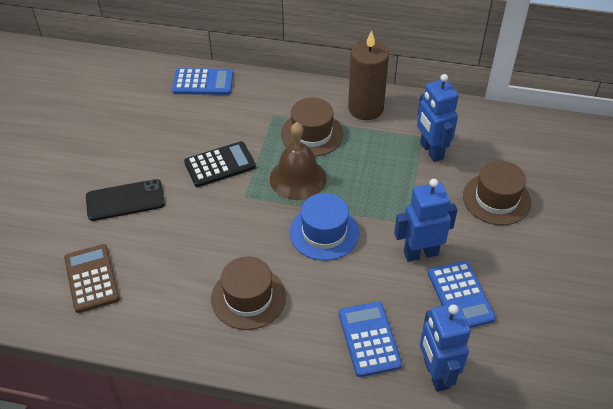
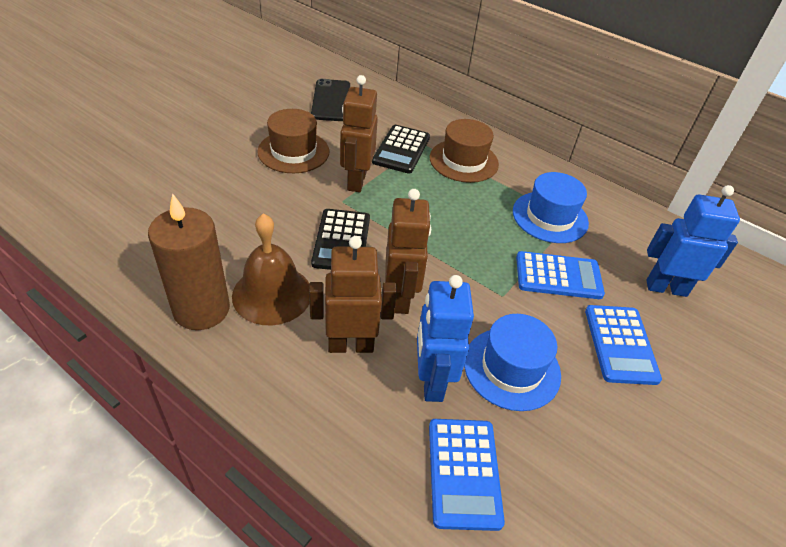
black calculator: 1 -> 2
blue hat: 1 -> 2
blue robot: 3 -> 2
brown calculator: 1 -> 0
brown hat: 3 -> 2
brown robot: 0 -> 3

